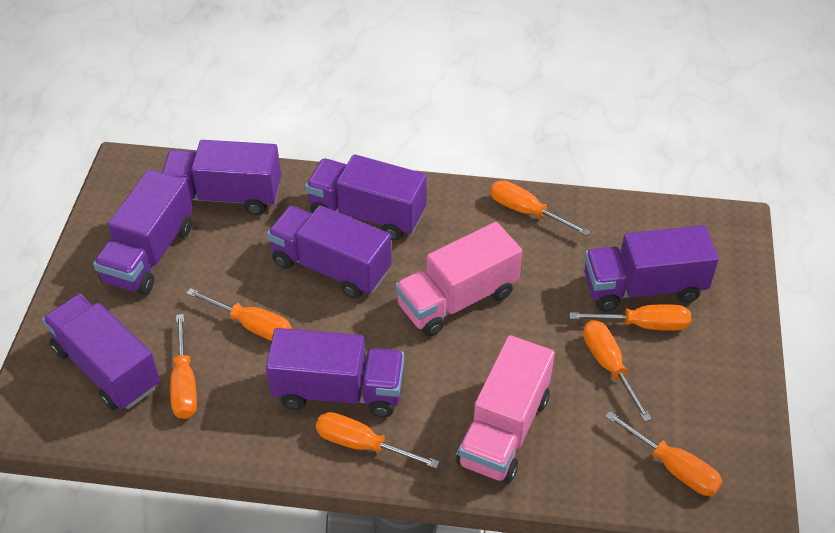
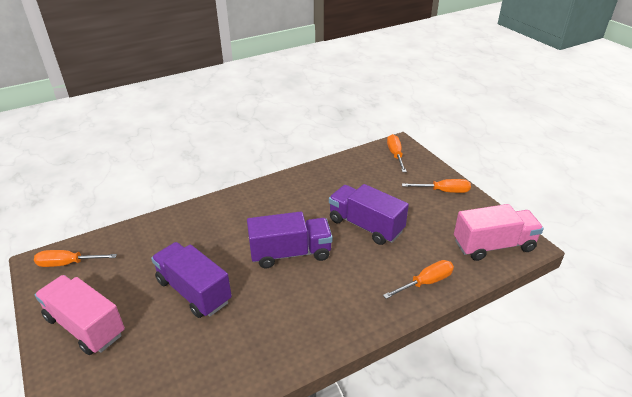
orange screwdriver: 7 -> 4
purple truck: 7 -> 3

